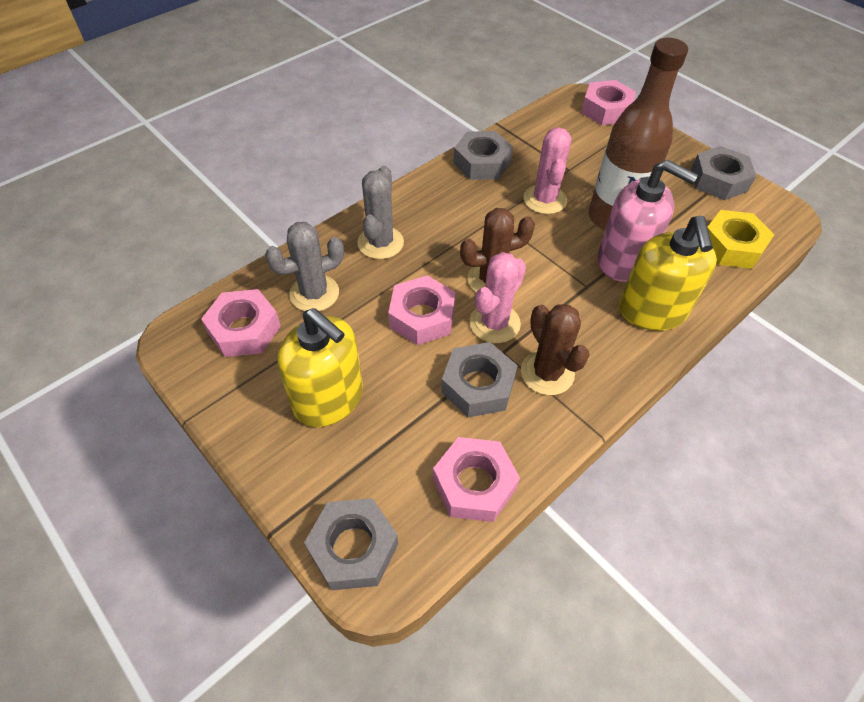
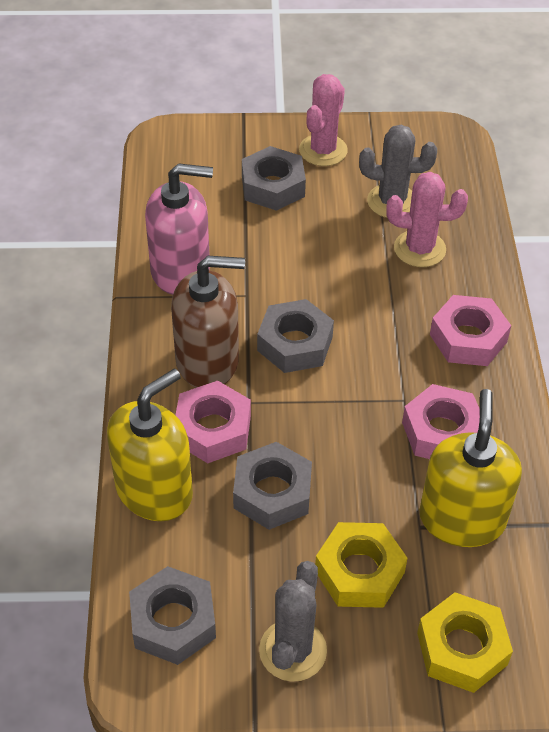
brown bottle: 1 -> 0
brown cactus: 2 -> 0
brown soap dispenser: 0 -> 1
pink nut: 4 -> 3
yellow nut: 1 -> 2

